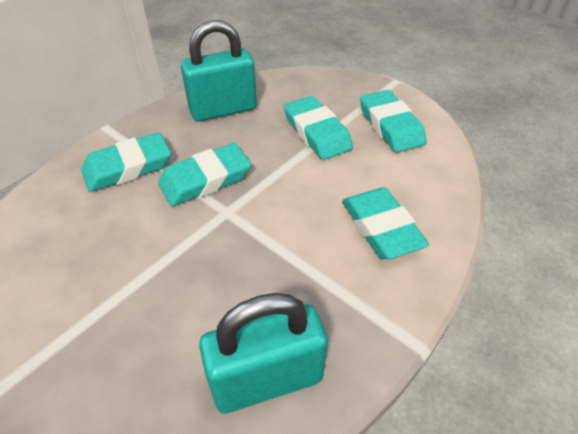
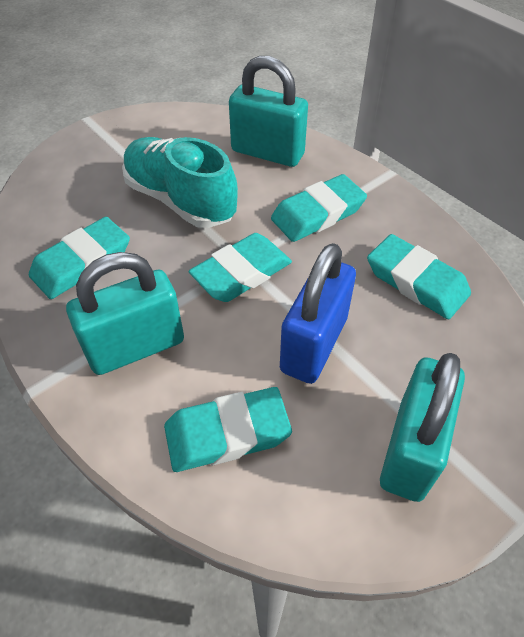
blue padlock: 0 -> 1
turquoise padlock: 2 -> 3
turquoise shoe: 0 -> 1

